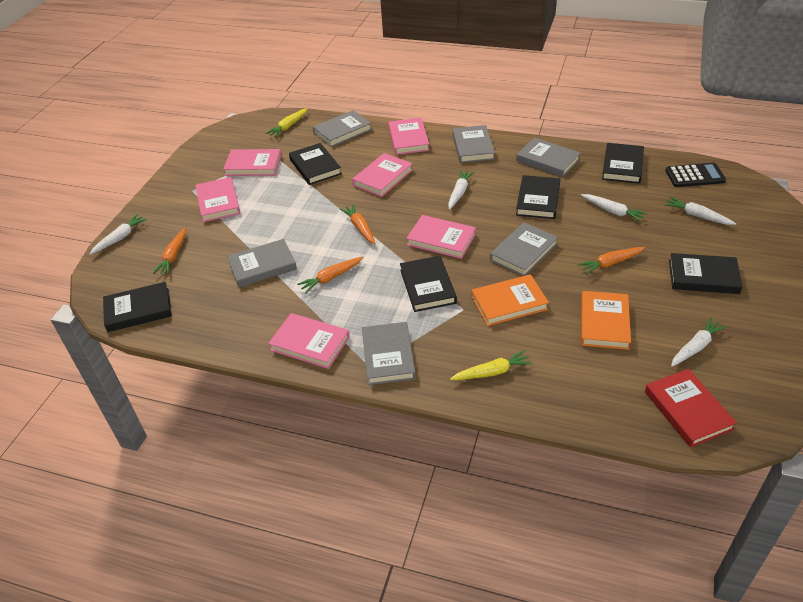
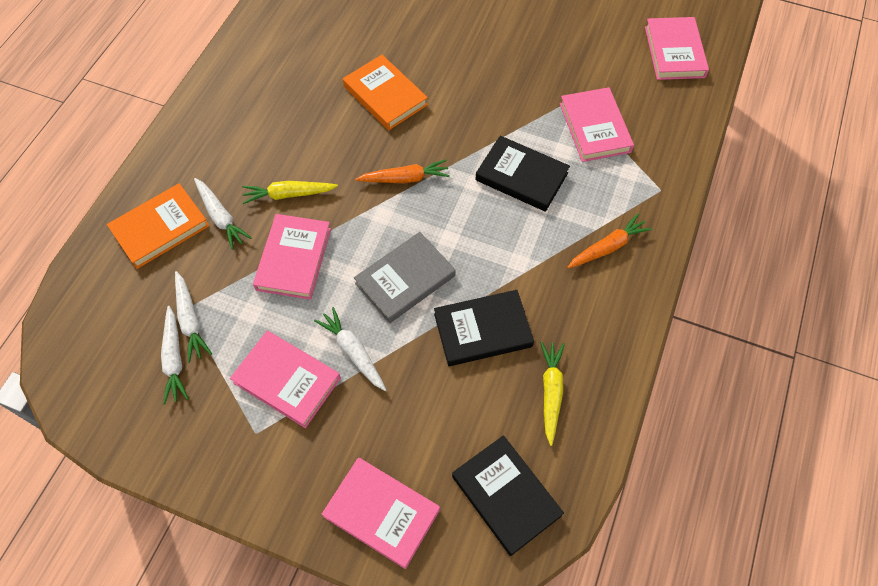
black book: 6 -> 3
black calculator: 1 -> 0
grey book: 6 -> 1
orange carrot: 4 -> 2
pink book: 6 -> 5
red book: 1 -> 0
white carrot: 5 -> 4

